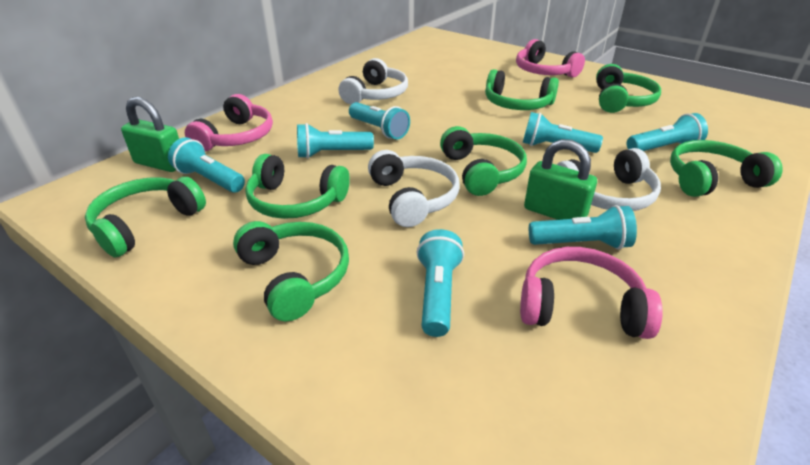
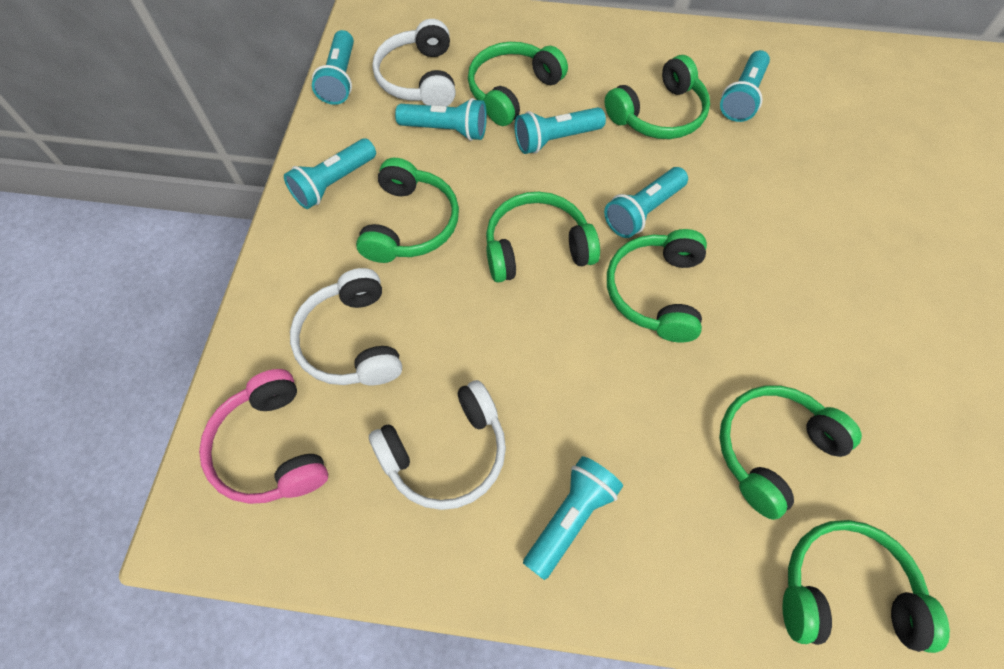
green padlock: 2 -> 0
pink headphones: 3 -> 1

